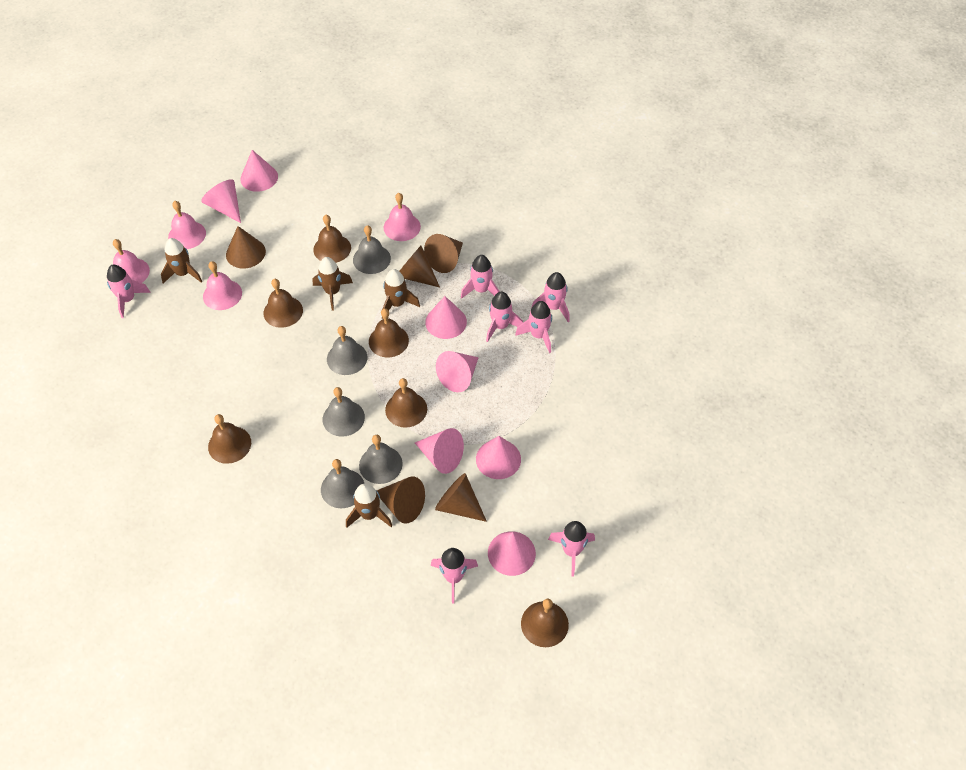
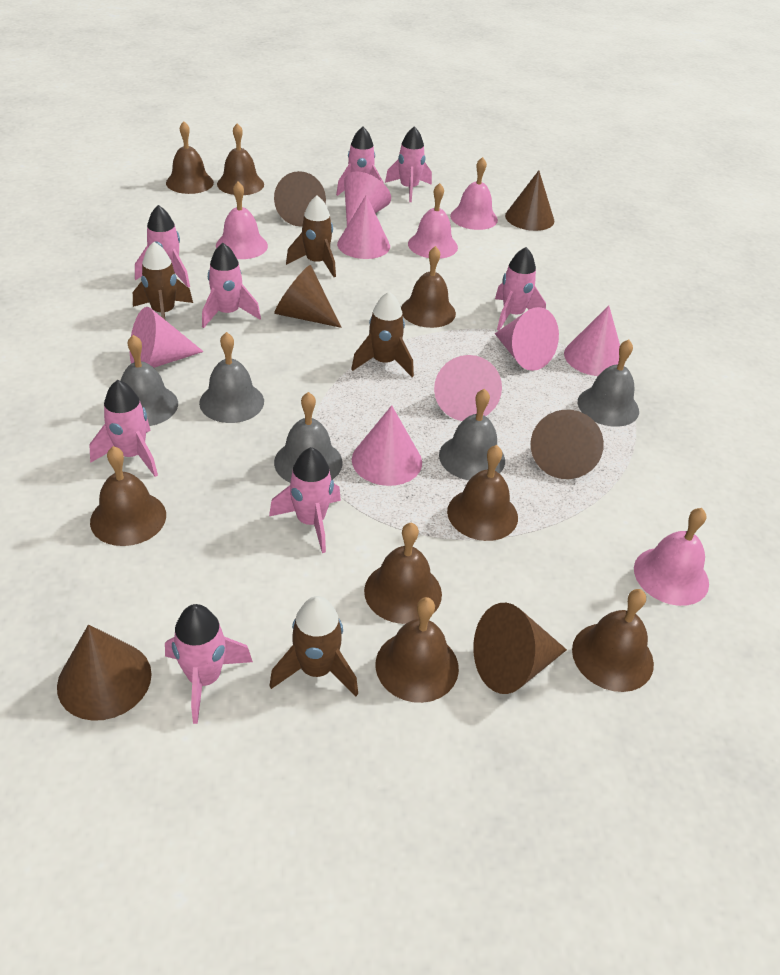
brown bell: 6 -> 8
brown cone: 5 -> 6
pink rocket: 7 -> 8

